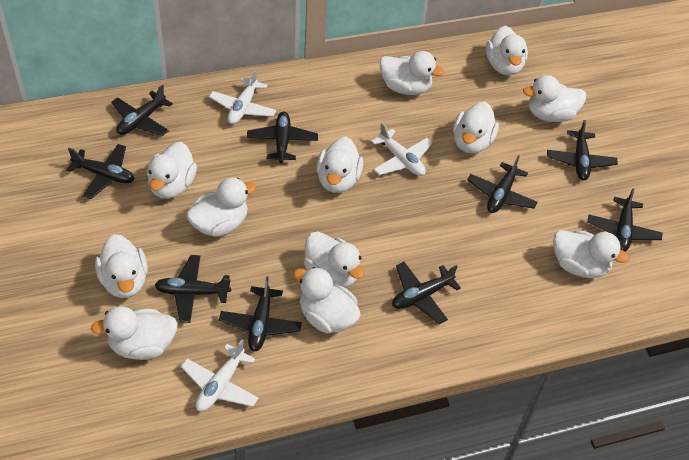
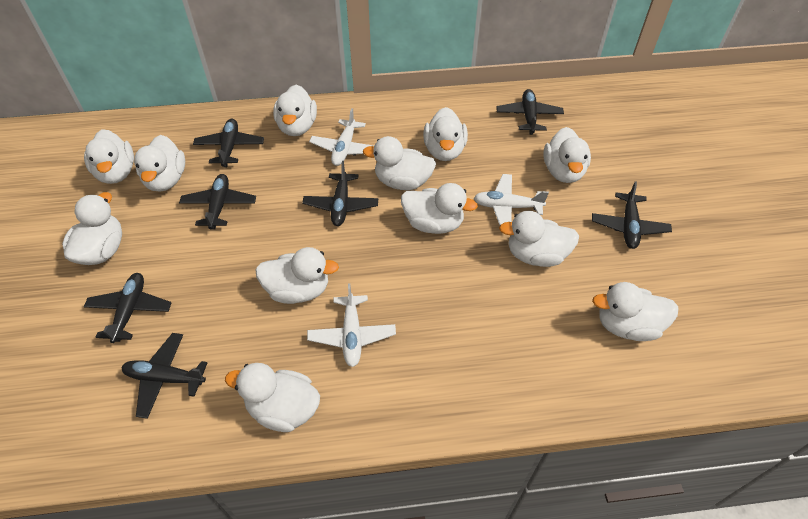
black plane: 9 -> 7

